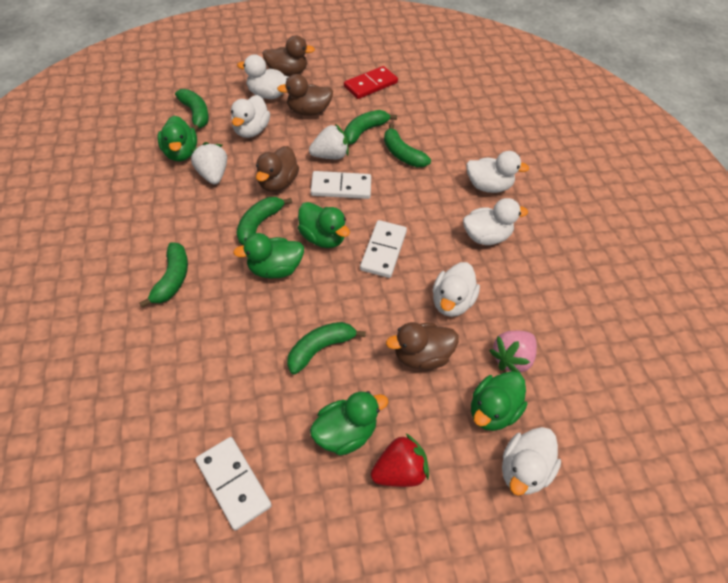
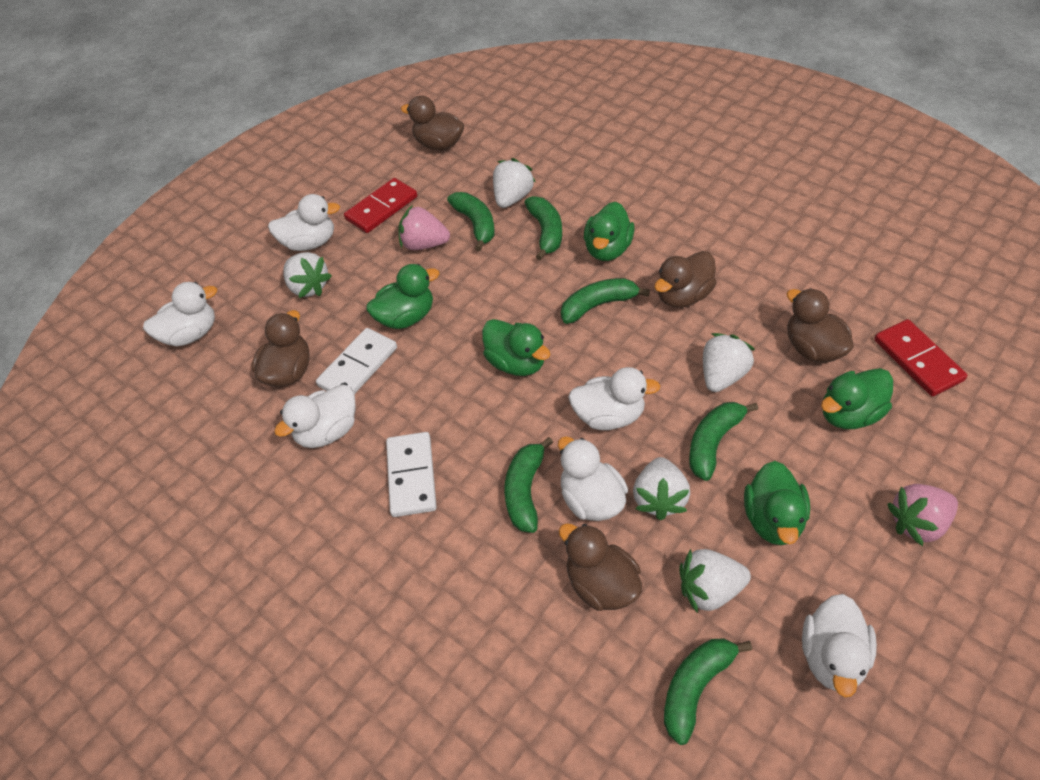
brown duck: 4 -> 5
pink strawberry: 1 -> 2
red domino: 1 -> 2
red strawberry: 1 -> 0
white domino: 3 -> 2
white strawberry: 2 -> 5

